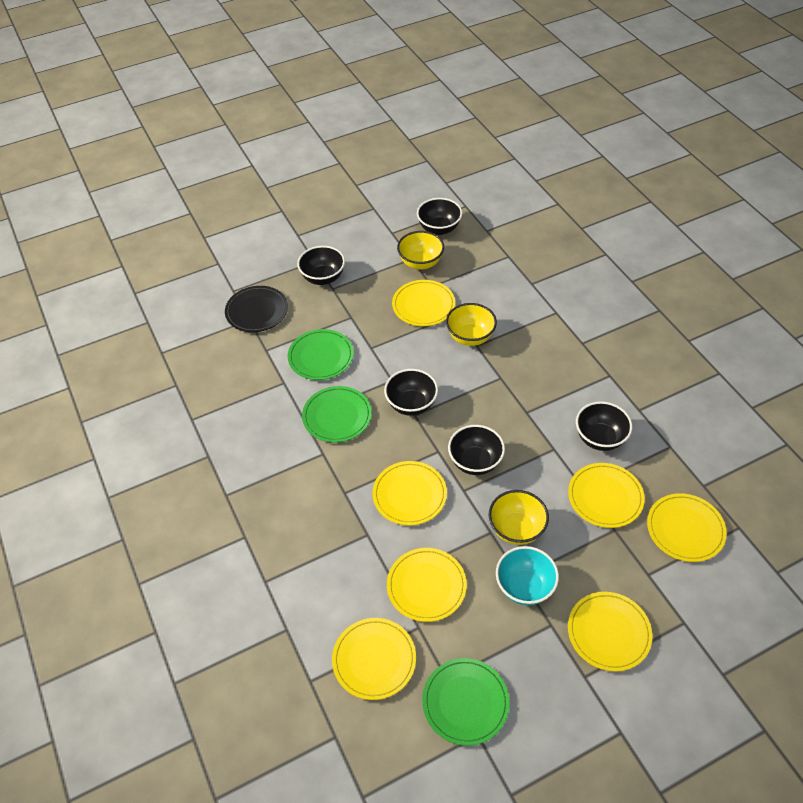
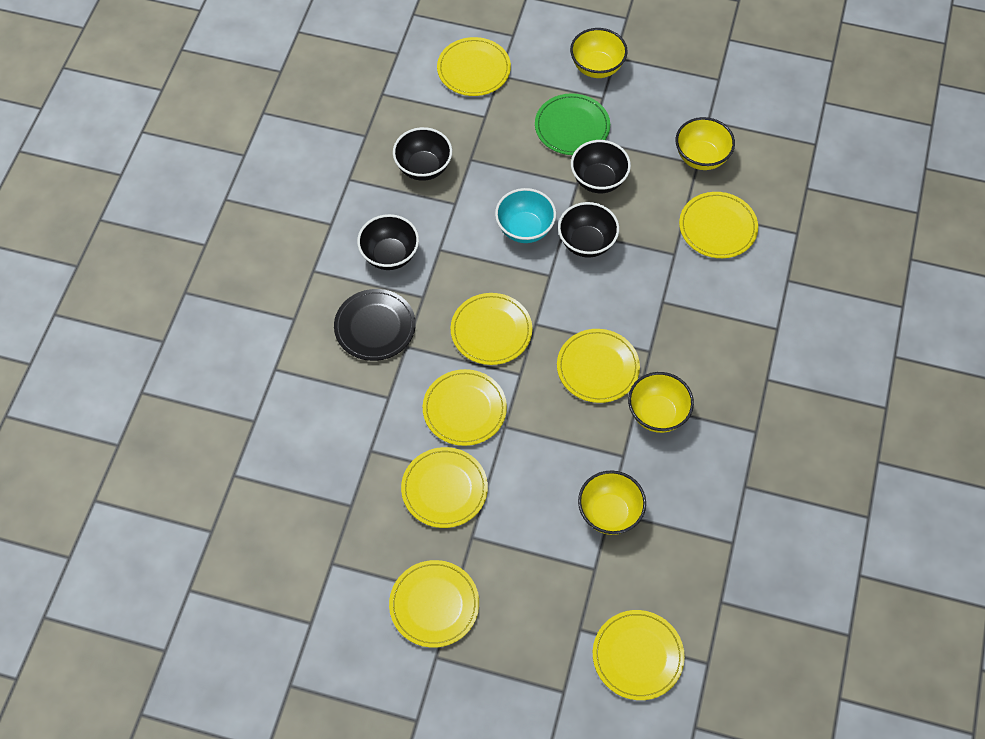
black bowl: 5 -> 4
green plate: 3 -> 1
yellow bowl: 3 -> 4
yellow plate: 7 -> 8

